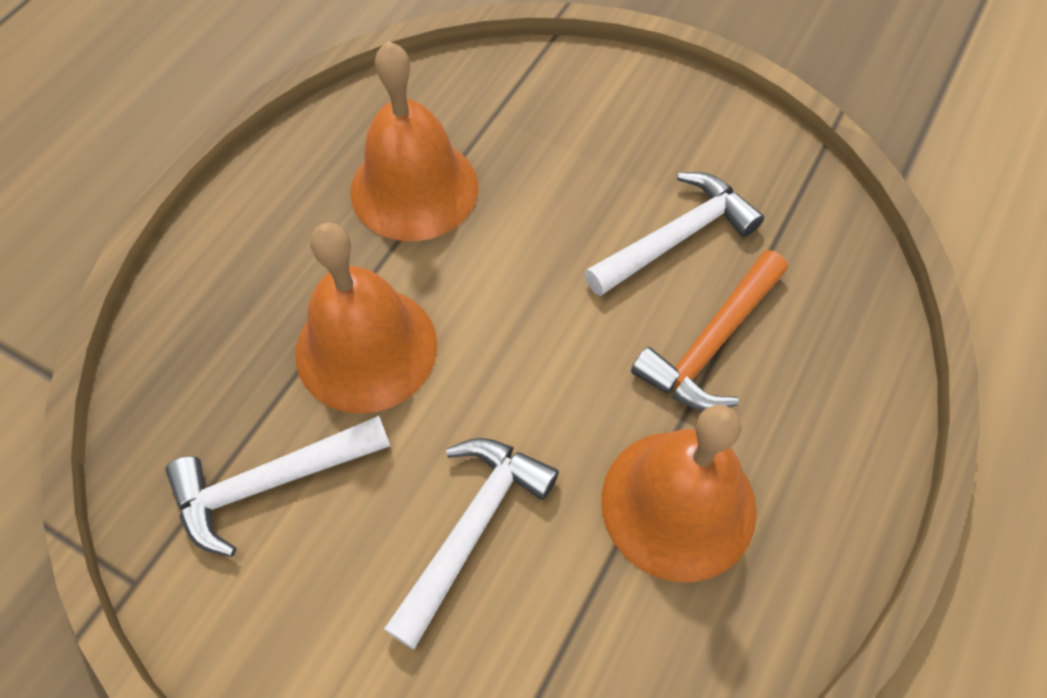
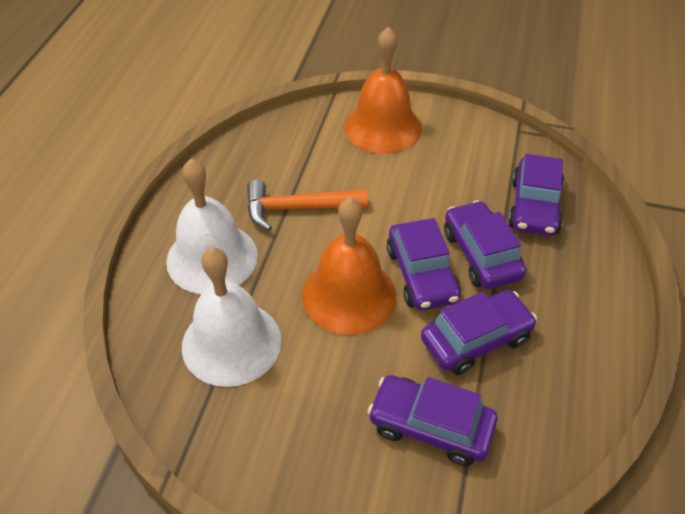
orange bell: 3 -> 2
purple car: 0 -> 5
white bell: 0 -> 2
white hammer: 3 -> 0

